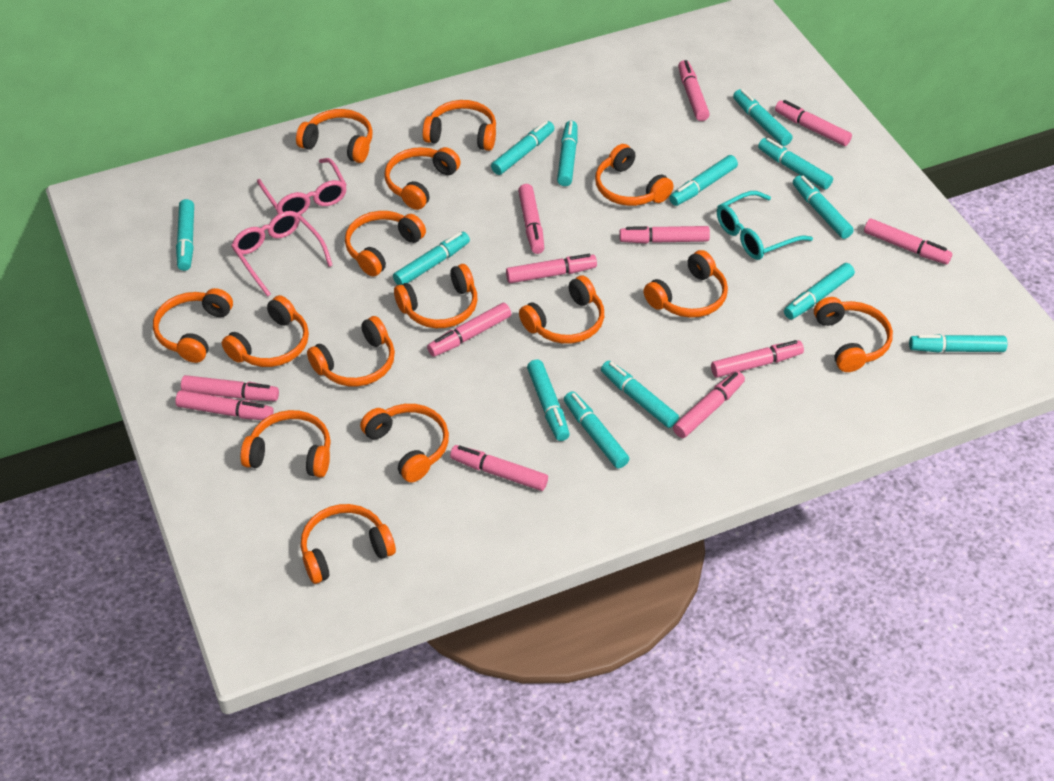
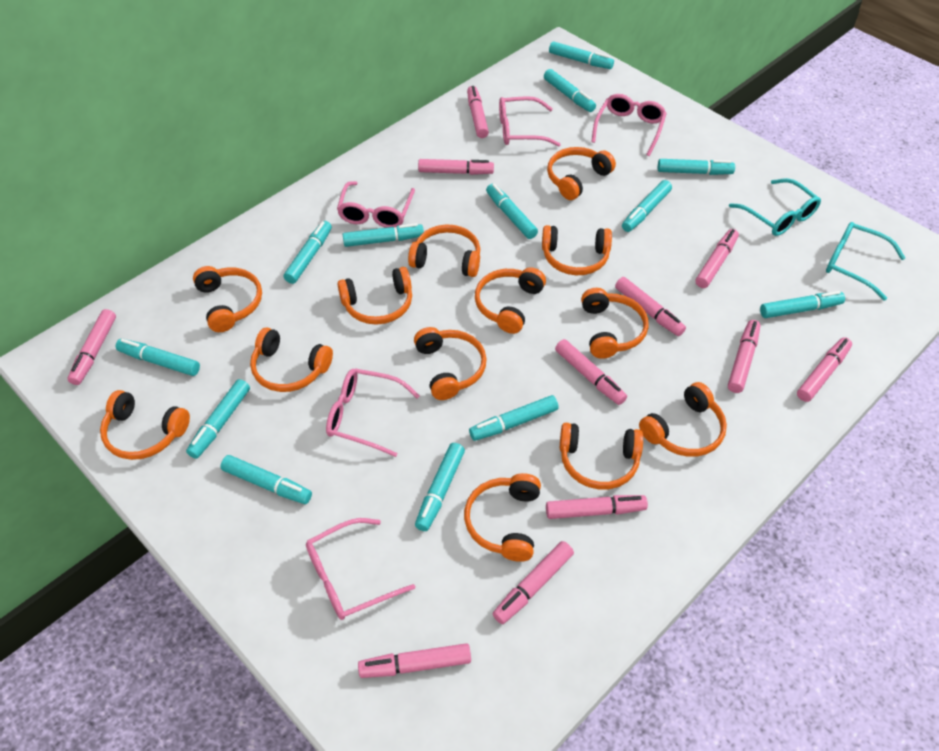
orange headphones: 15 -> 13
pink glasses: 2 -> 5
pink marker: 12 -> 11
turquoise glasses: 1 -> 2

